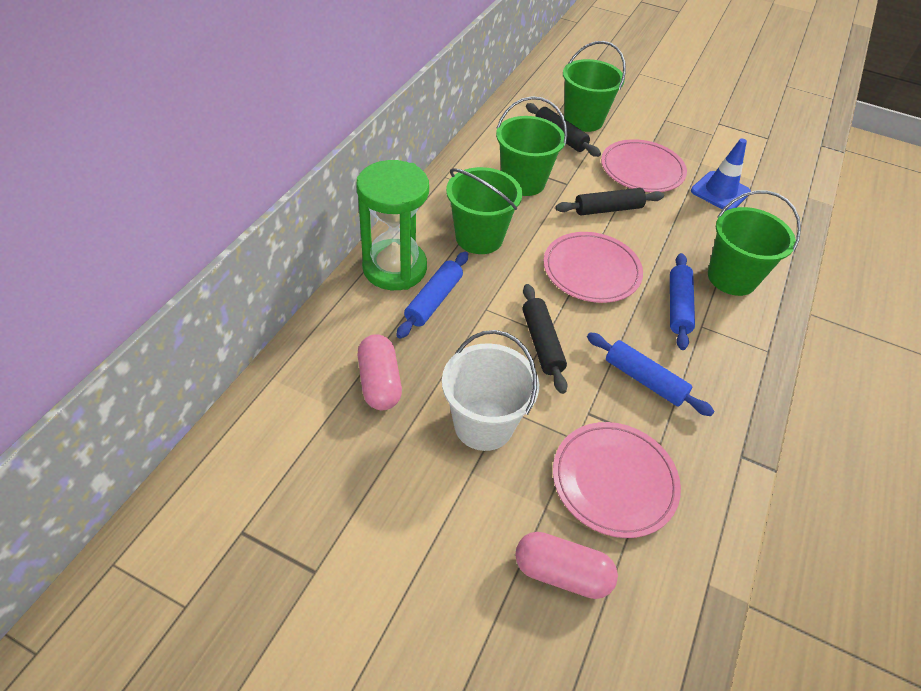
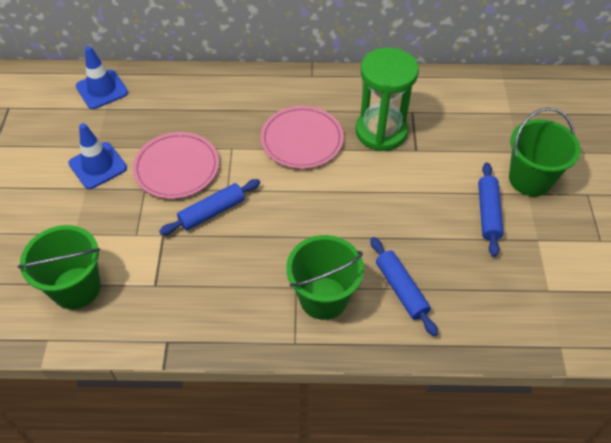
black rolling pin: 3 -> 0
blue traffic cone: 1 -> 2
green bucket: 4 -> 3
pink capsule: 2 -> 0
pink plate: 3 -> 2
white bucket: 1 -> 0

